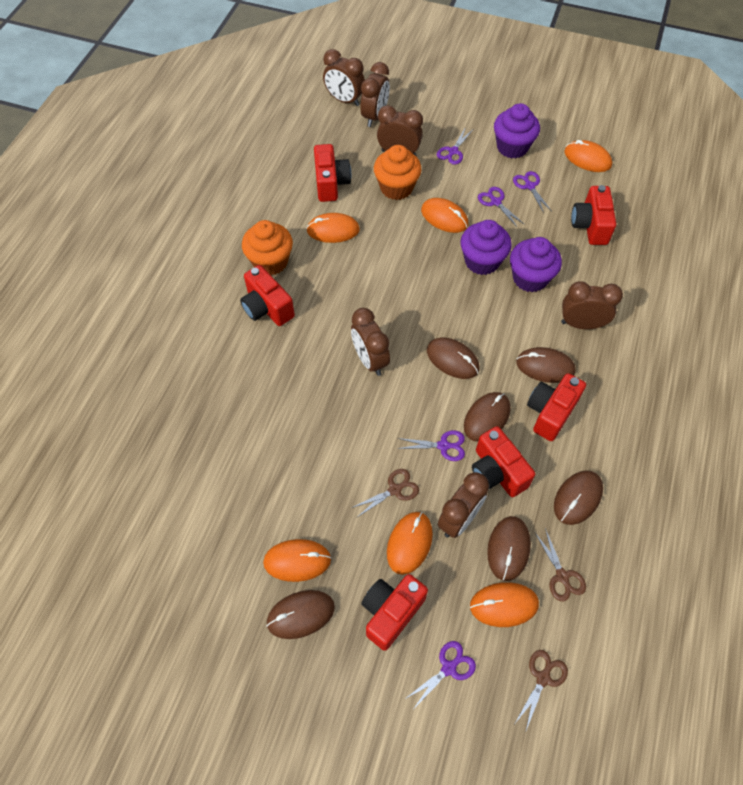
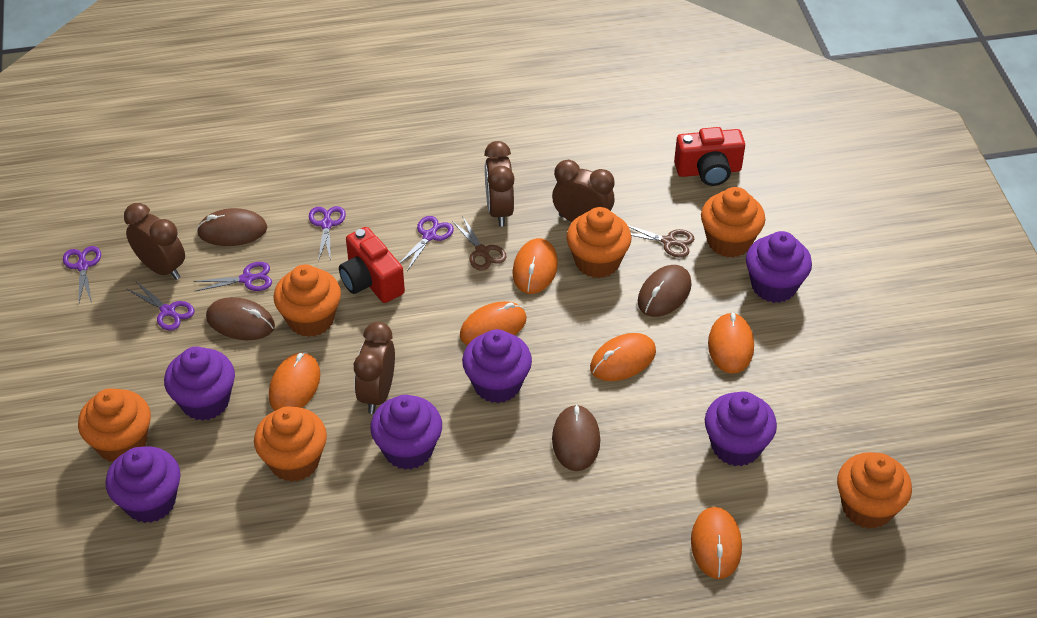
brown clock: 6 -> 4
brown mouse: 6 -> 4
brown scissors: 3 -> 2
orange cupcake: 2 -> 6
purple cupcake: 3 -> 6
red camera: 6 -> 2

